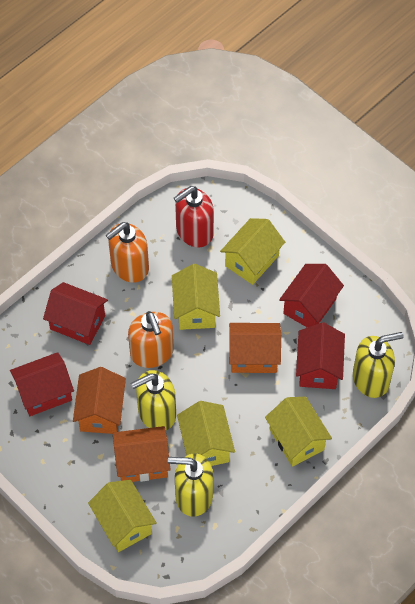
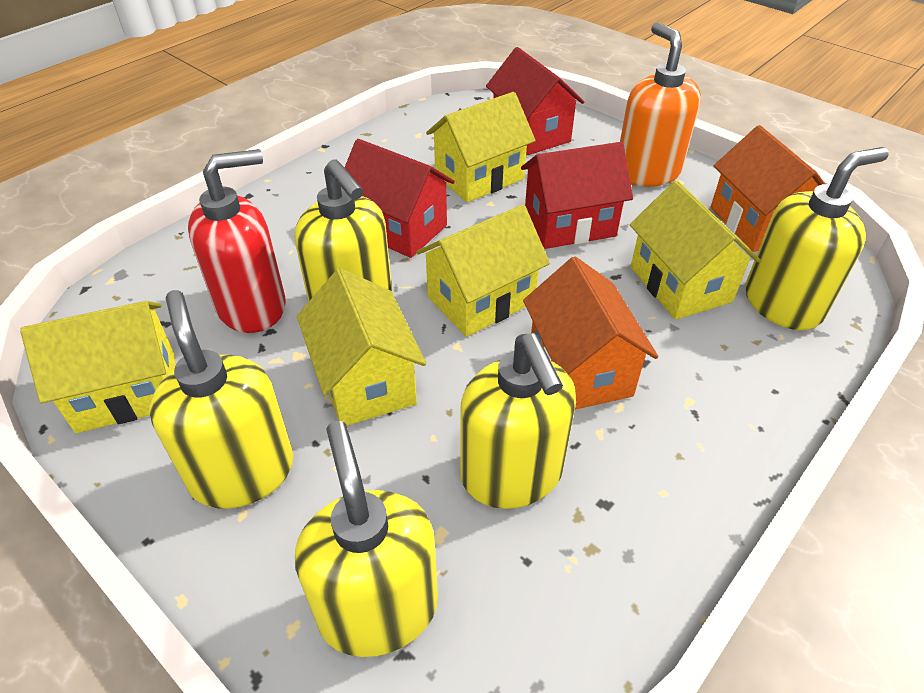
orange house: 3 -> 2
orange soap dispenser: 2 -> 1
red house: 4 -> 3
yellow soap dispenser: 3 -> 5

